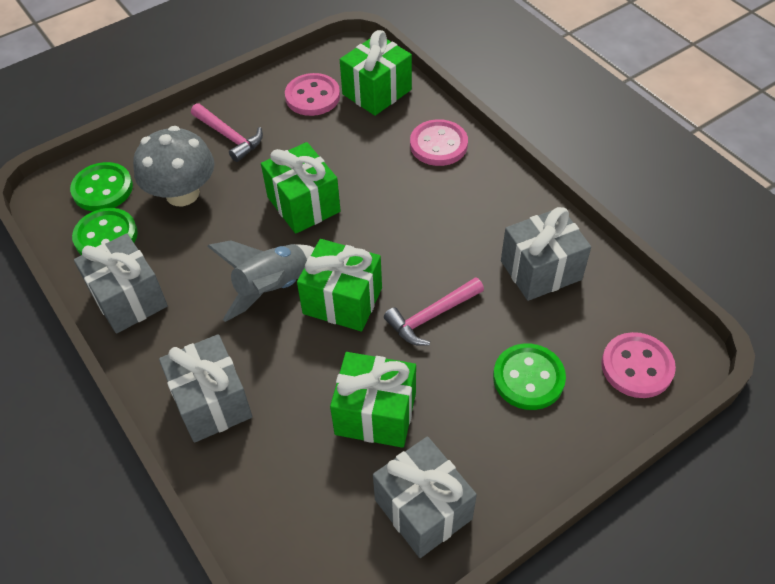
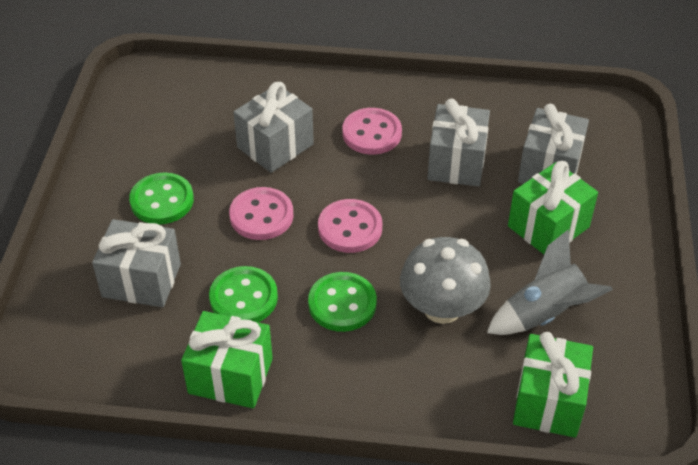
green gift: 4 -> 3
pink hammer: 2 -> 0

